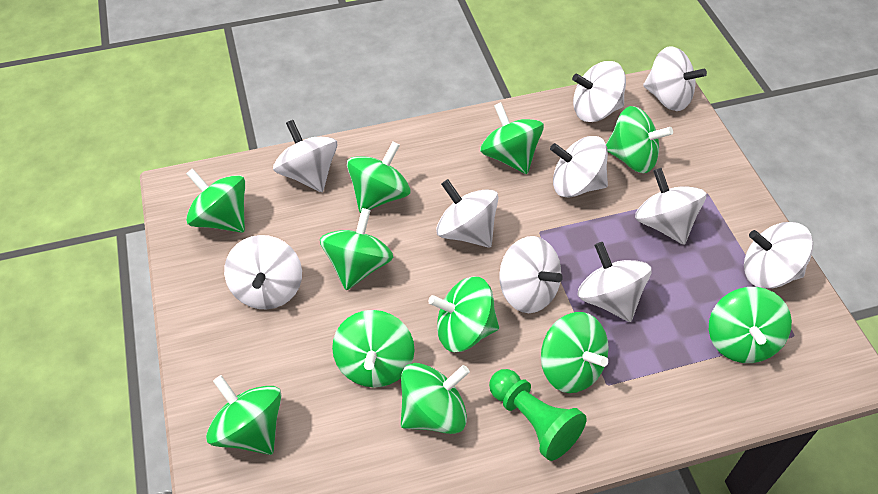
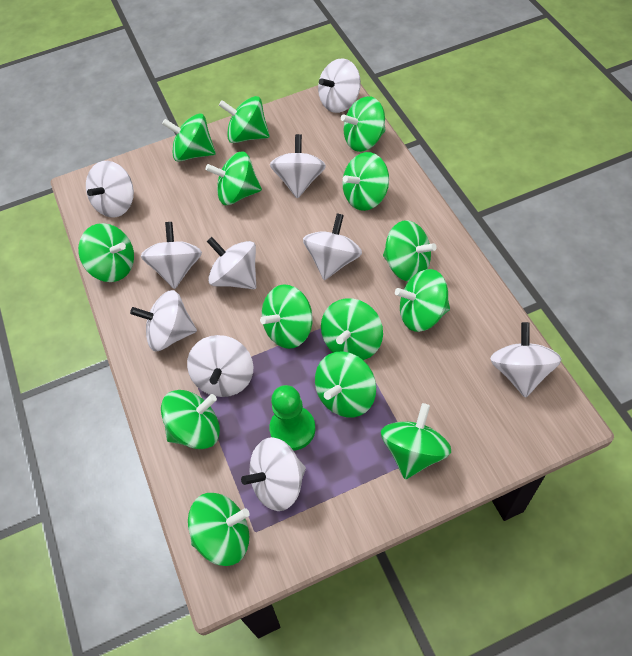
green spinning top: 11 -> 14

